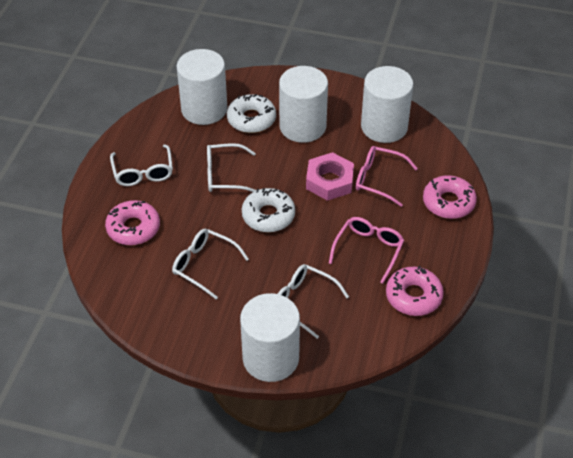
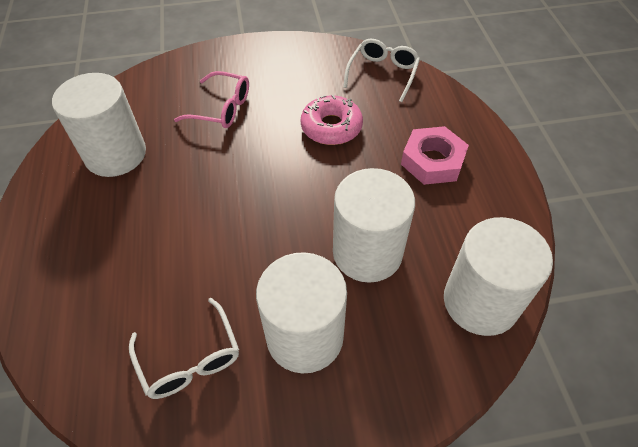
pink donut: 3 -> 1
pink glasses: 2 -> 1
white donut: 2 -> 0
white glasses: 4 -> 2

